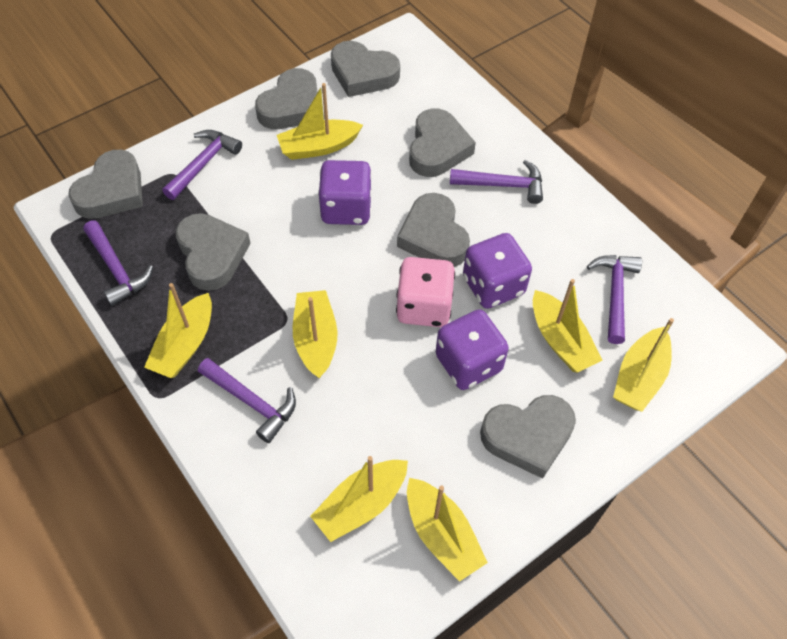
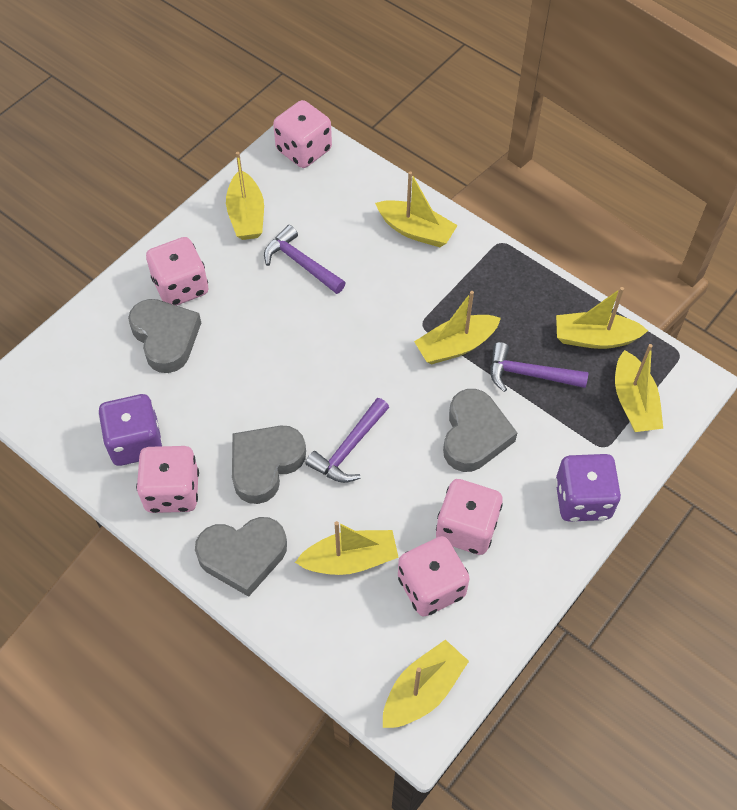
grey heart: 7 -> 4
pink dice: 1 -> 5
purple dice: 3 -> 2
purple hammer: 5 -> 3

